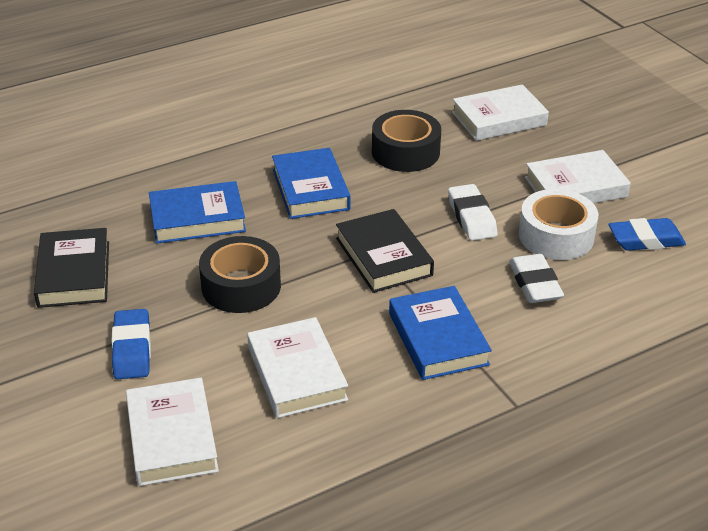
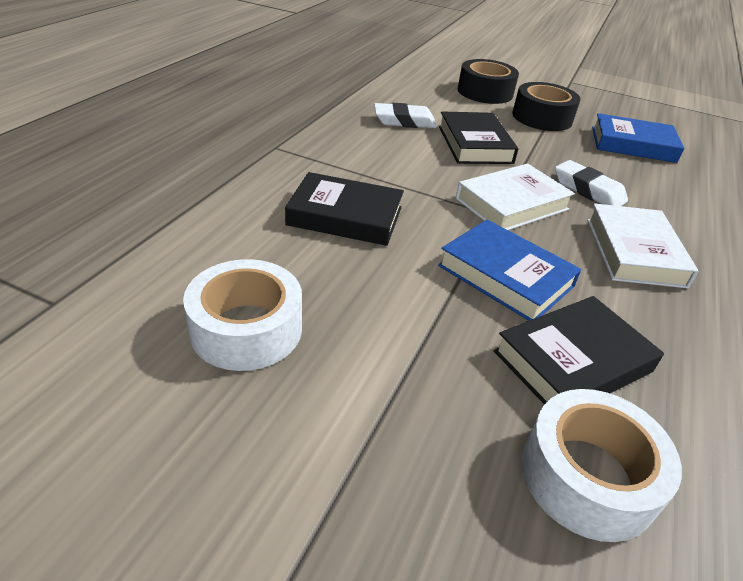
black book: 2 -> 3
blue book: 3 -> 2
blue eraser: 2 -> 0
white book: 4 -> 2
white tape: 1 -> 2

